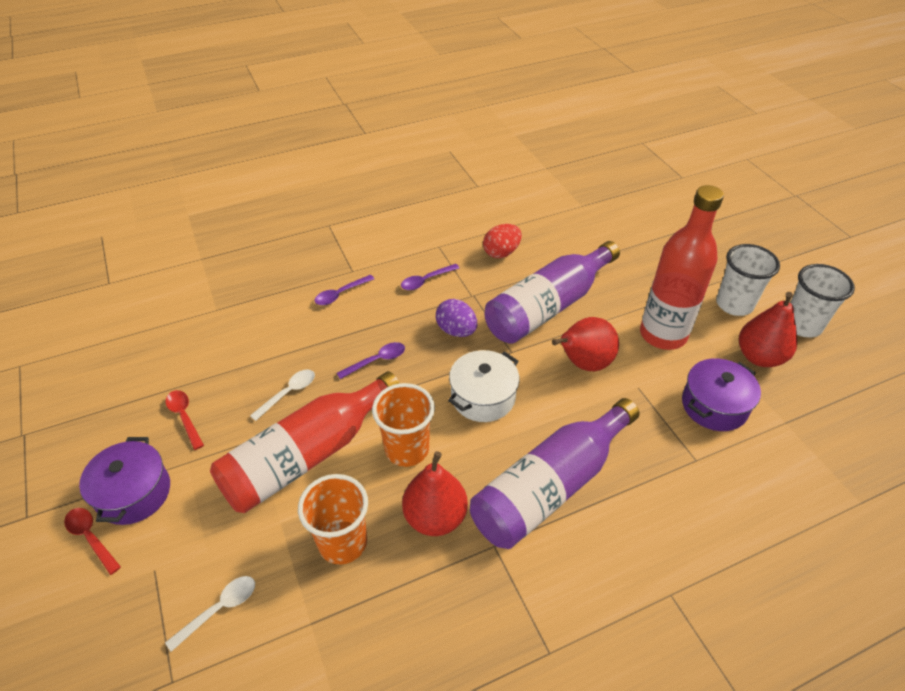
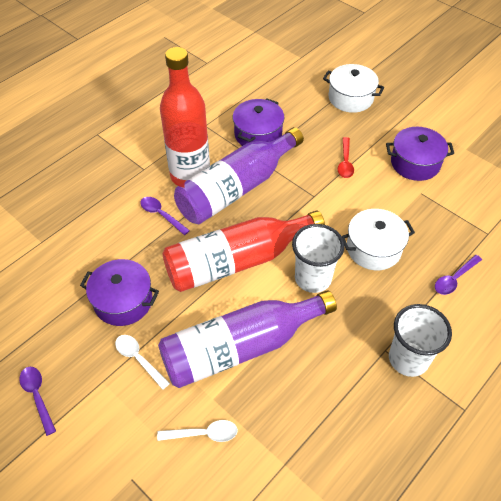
orange cup: 2 -> 0
purple egg: 1 -> 0
purple pot: 2 -> 3
red egg: 1 -> 0
red pear: 3 -> 0
red spoon: 2 -> 1
white pot: 1 -> 2

